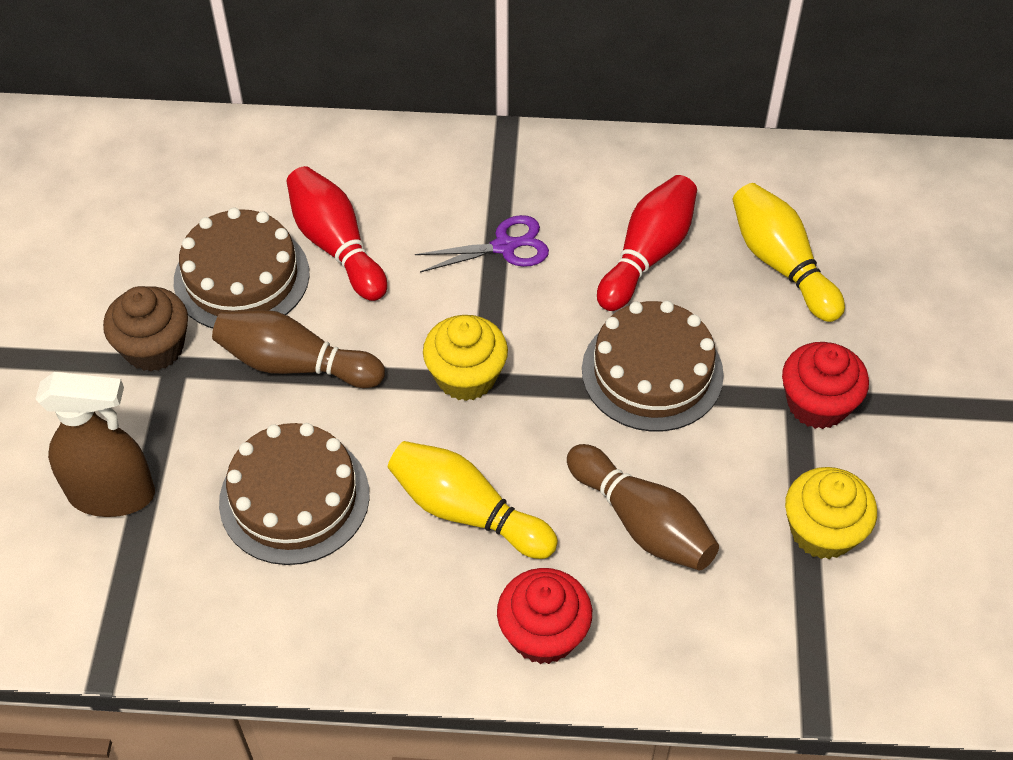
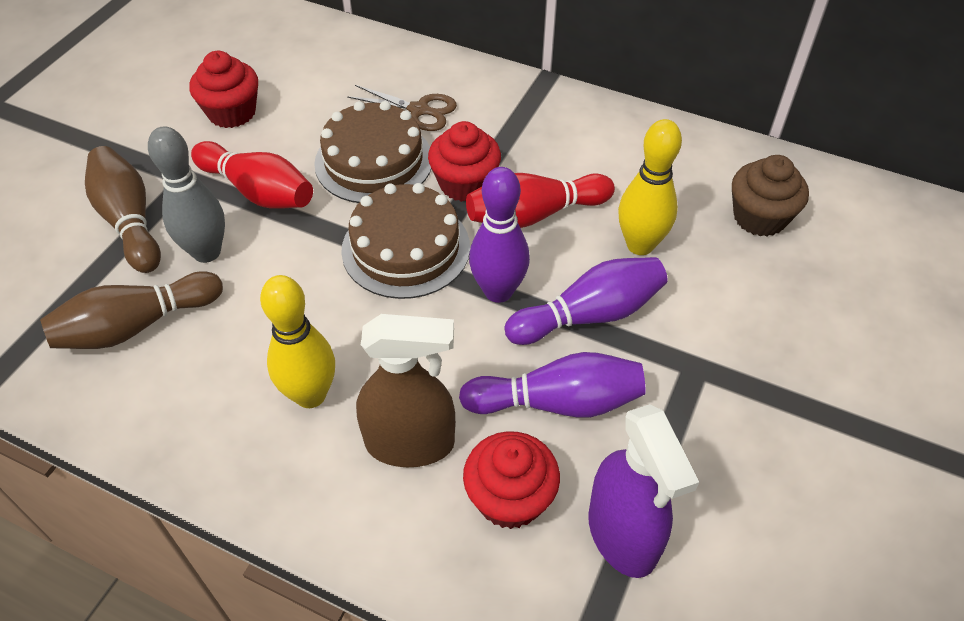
brown cake: 3 -> 2
brown scissors: 0 -> 1
grey bowling pin: 0 -> 1
purple bowling pin: 0 -> 3
purple scissors: 1 -> 0
purple spray bottle: 0 -> 1
red cupcake: 2 -> 3
yellow cupcake: 2 -> 0

